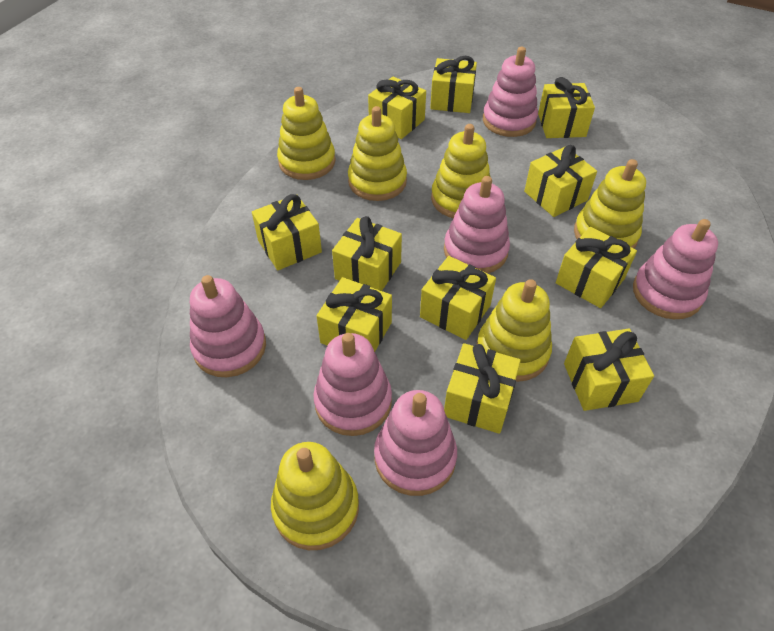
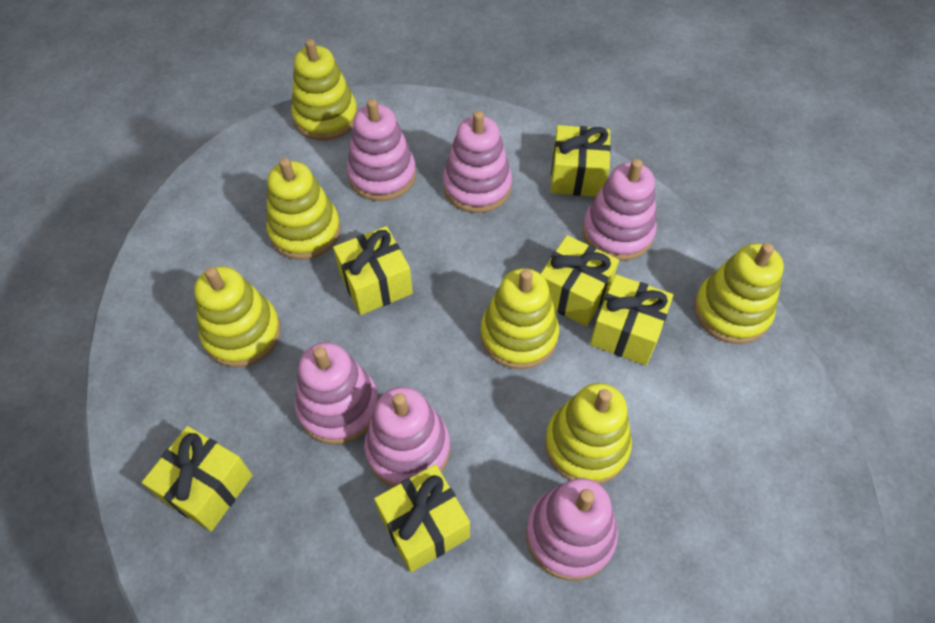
yellow gift: 11 -> 6

